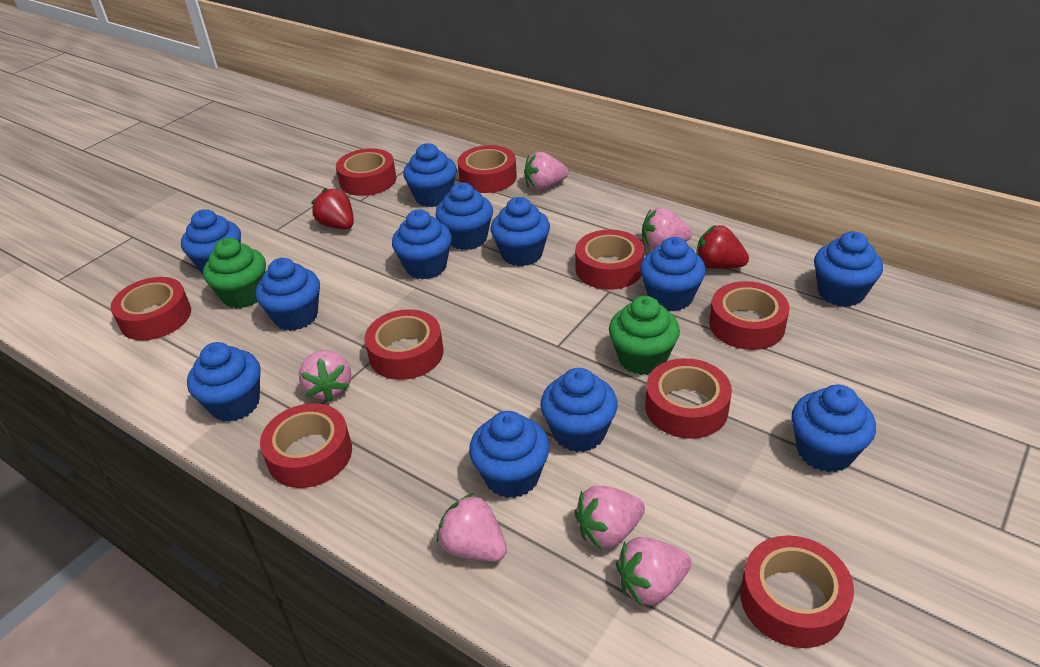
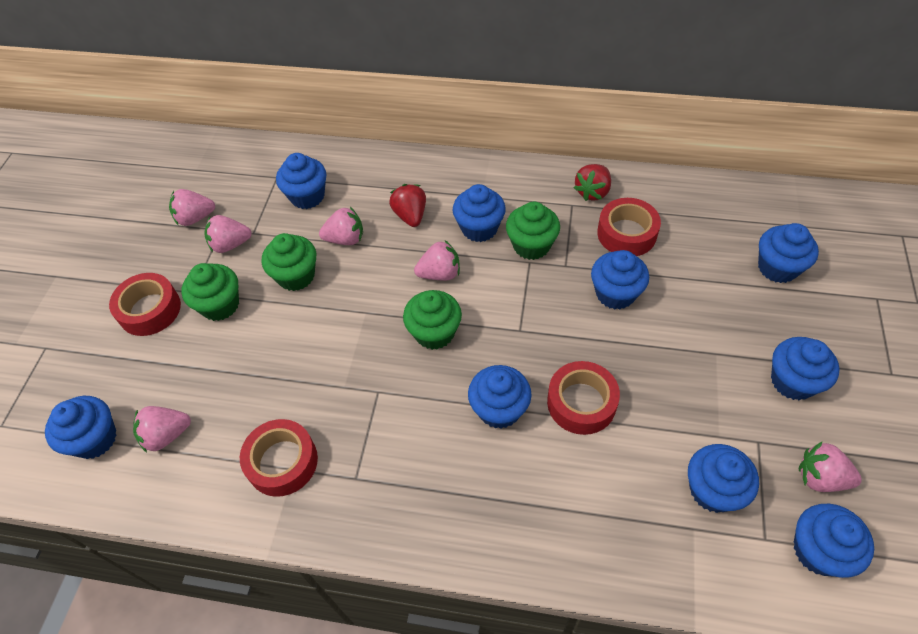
blue cupcake: 12 -> 9
green cupcake: 2 -> 4
red tape: 9 -> 4

